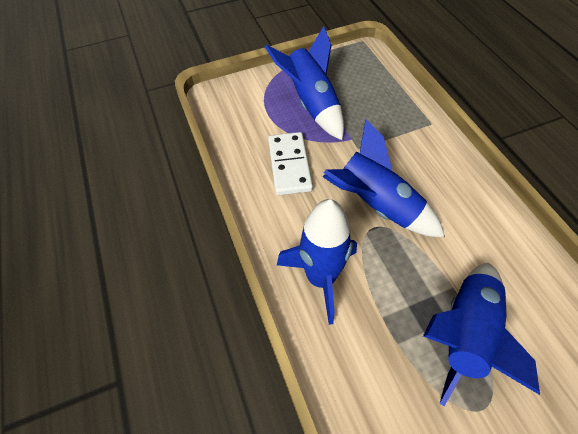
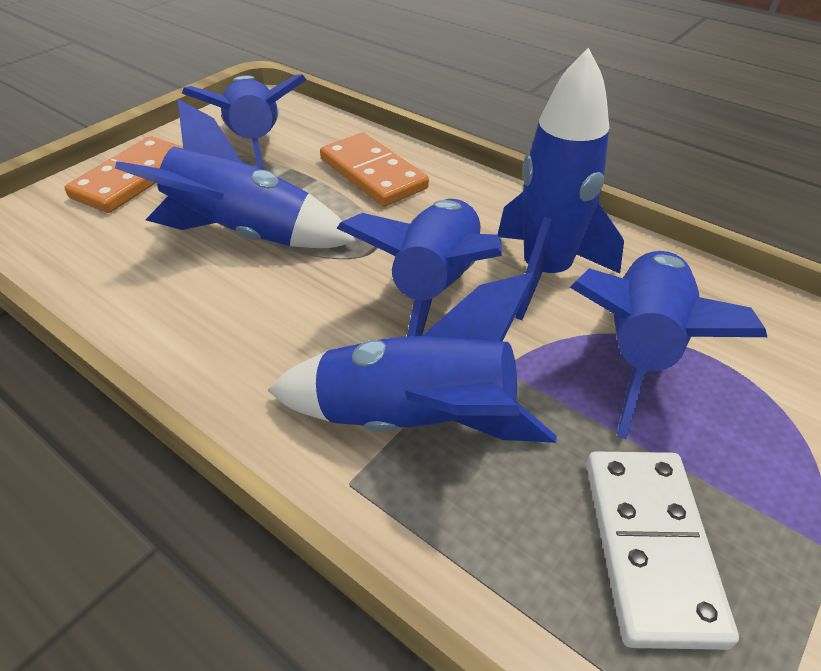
blue rocket: 4 -> 6
orange domino: 0 -> 2

